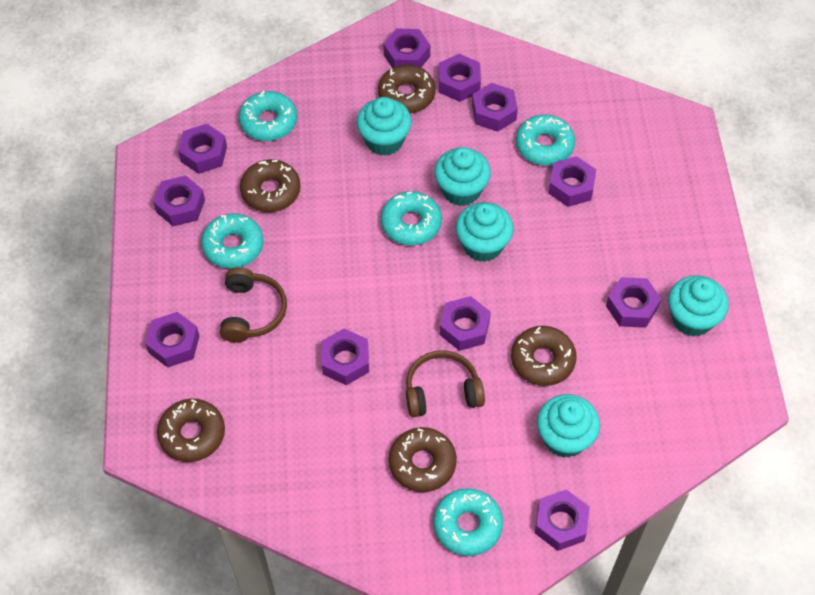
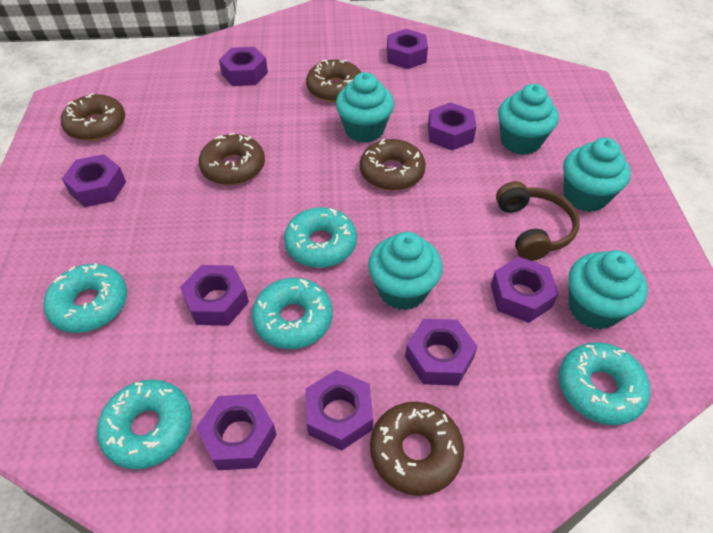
brown headphones: 2 -> 1
purple nut: 11 -> 9

